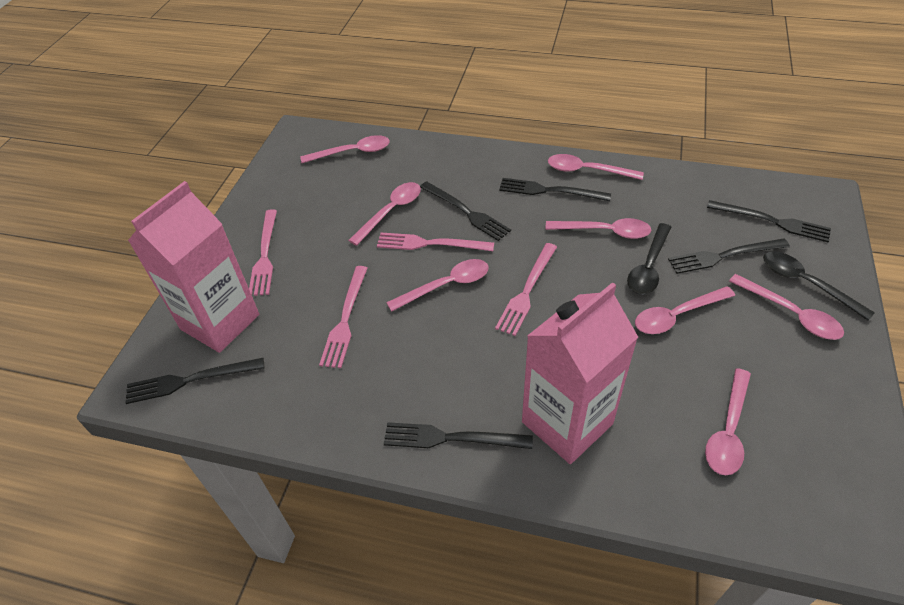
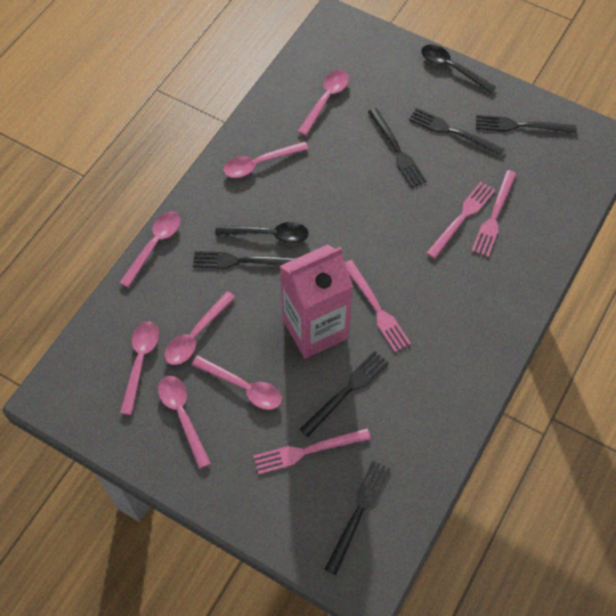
pink carton: 2 -> 1
pink spoon: 8 -> 7

